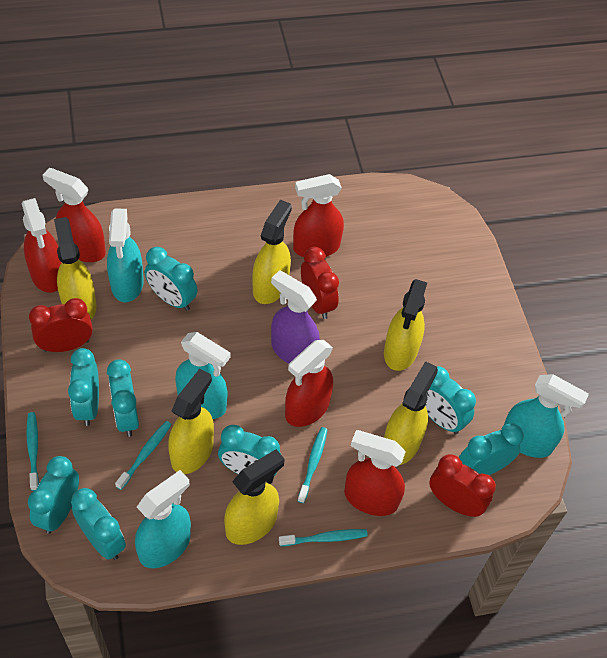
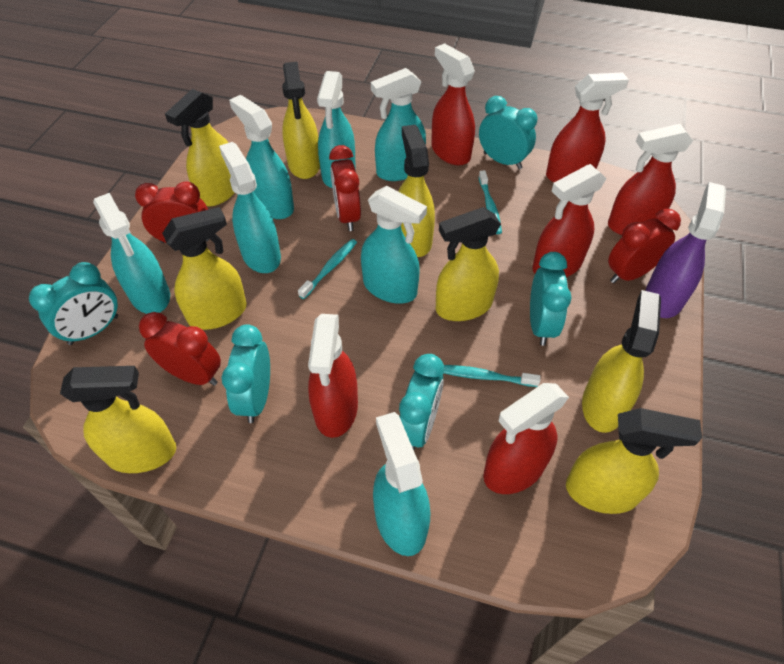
red clock: 3 -> 4
red spray bottle: 5 -> 6
turquoise clock: 8 -> 5
turquoise spray bottle: 4 -> 7
turquoise toothbrush: 4 -> 3
yellow spray bottle: 6 -> 8

